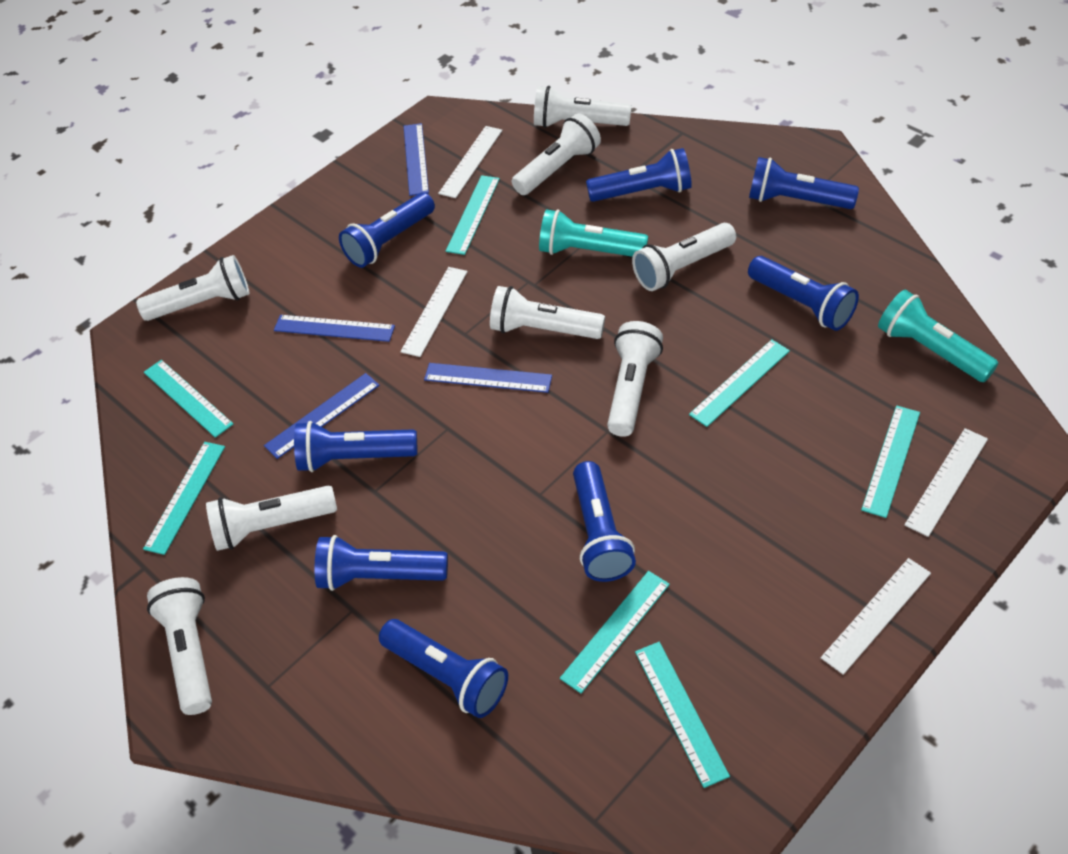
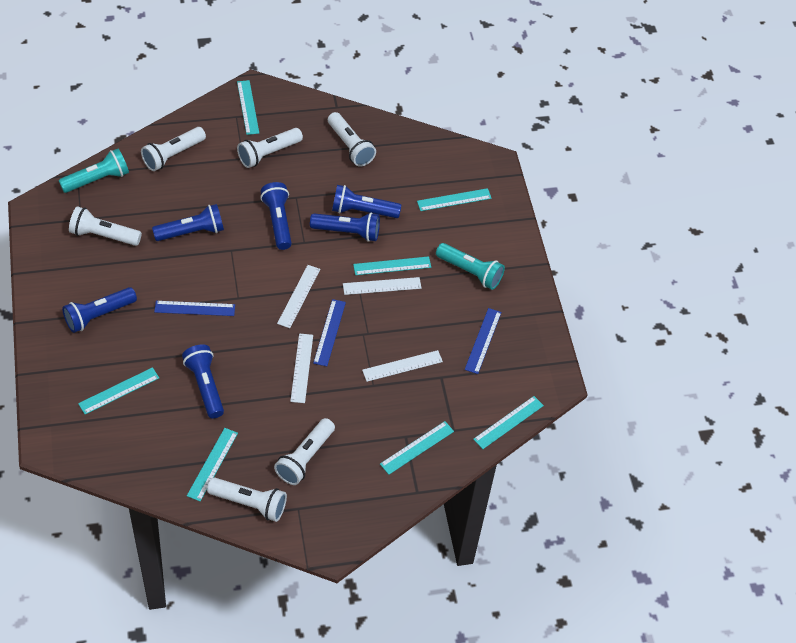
blue flashlight: 8 -> 6
blue ruler: 4 -> 3
white flashlight: 8 -> 6

